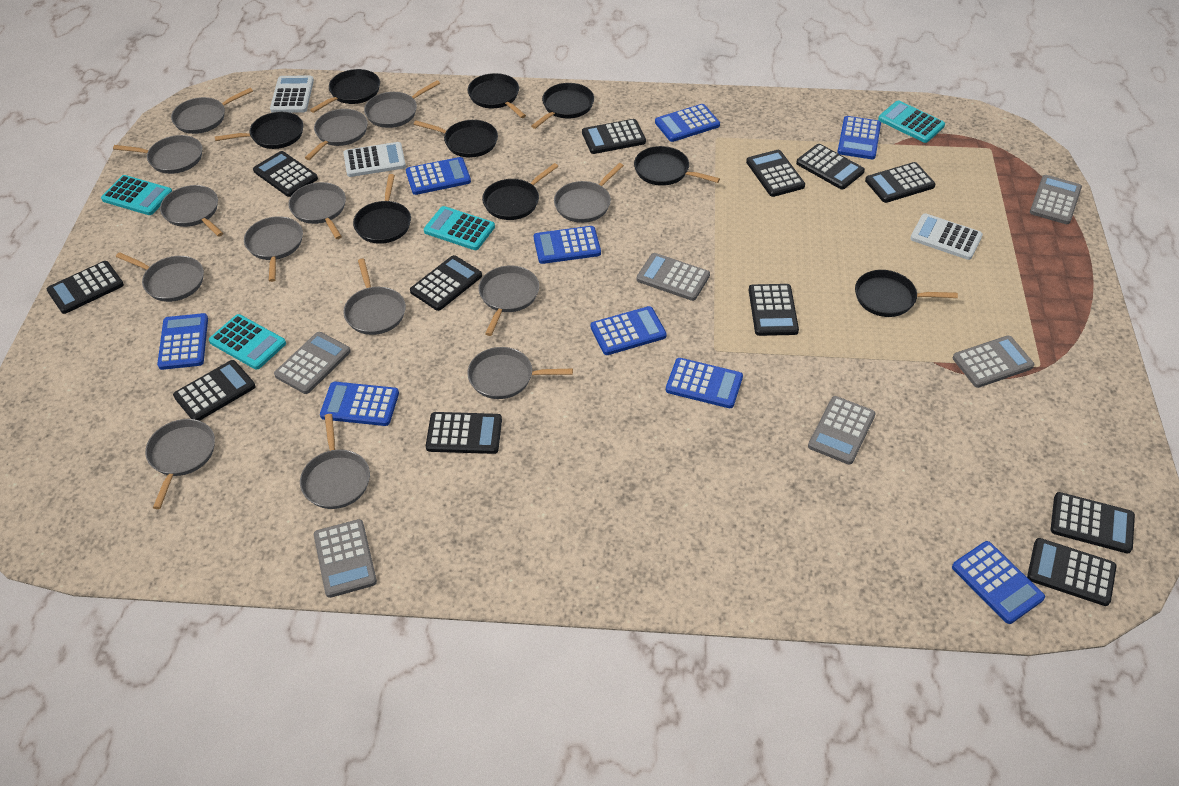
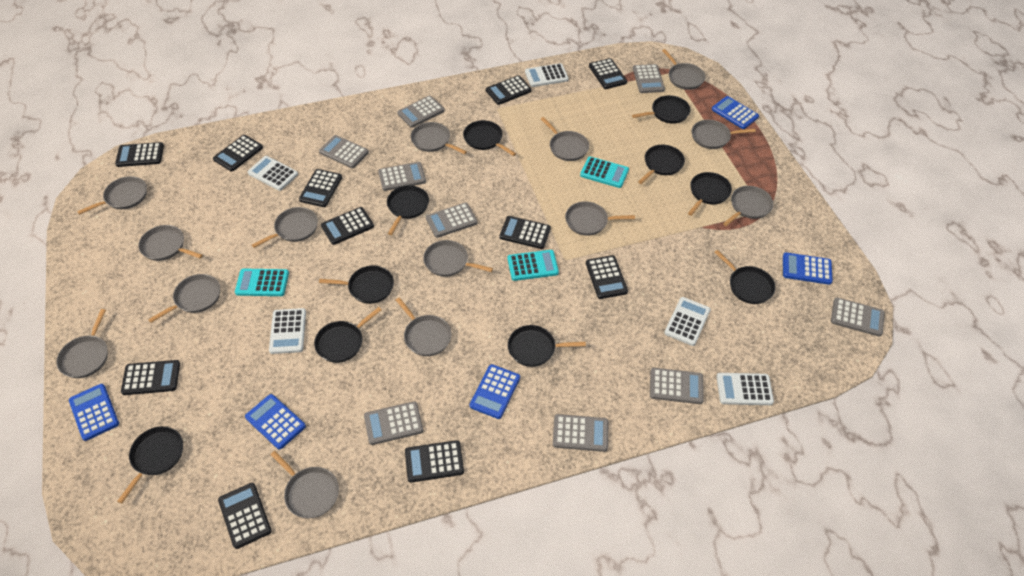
black calculator: 12 -> 11
black pan: 9 -> 10
blue calculator: 9 -> 5
grey calculator: 6 -> 9
turquoise calculator: 4 -> 3
white calculator: 3 -> 5

